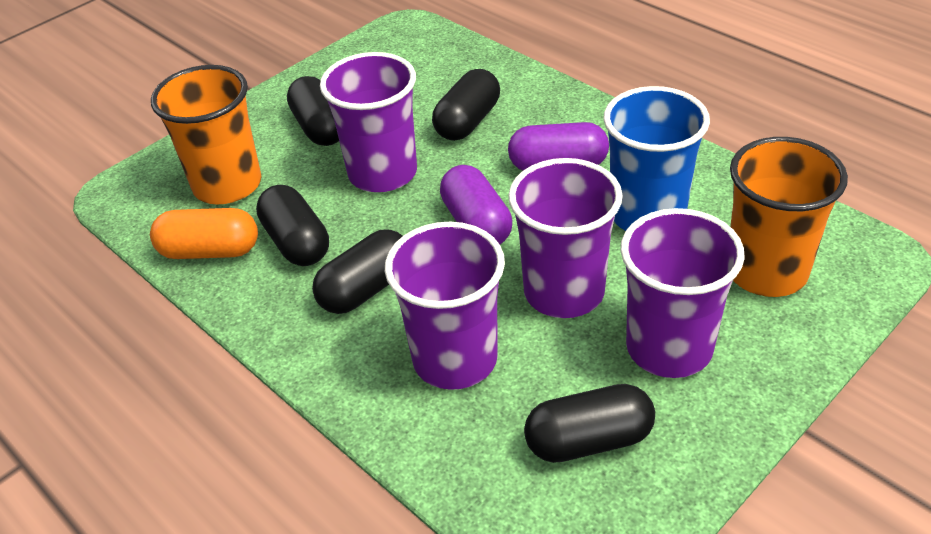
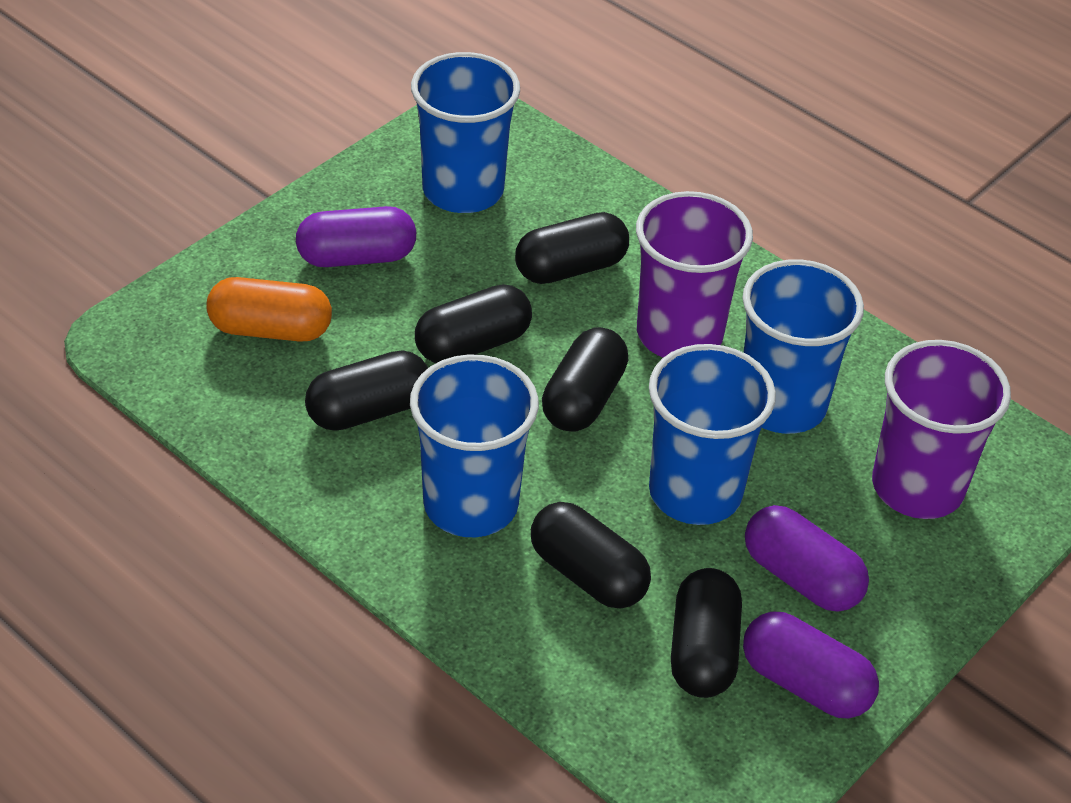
black capsule: 5 -> 6
blue cup: 1 -> 4
orange cup: 2 -> 0
purple capsule: 2 -> 3
purple cup: 4 -> 2

